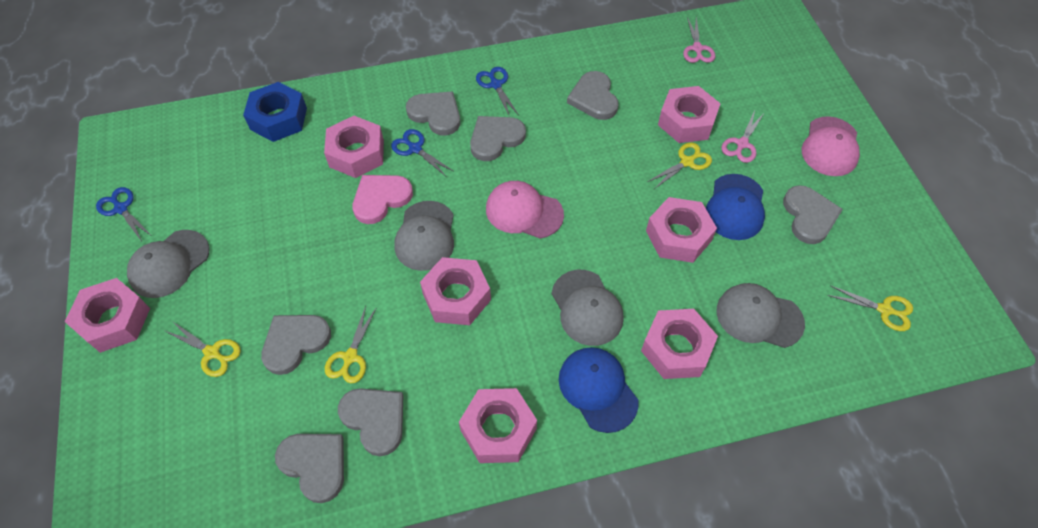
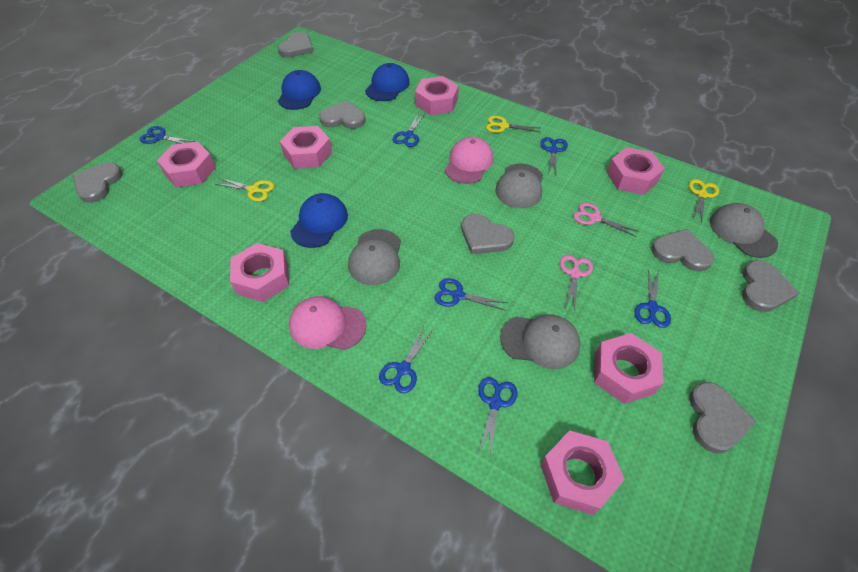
blue cap: 2 -> 3
blue nut: 1 -> 0
blue scissors: 3 -> 7
pink heart: 1 -> 0
yellow scissors: 4 -> 3

